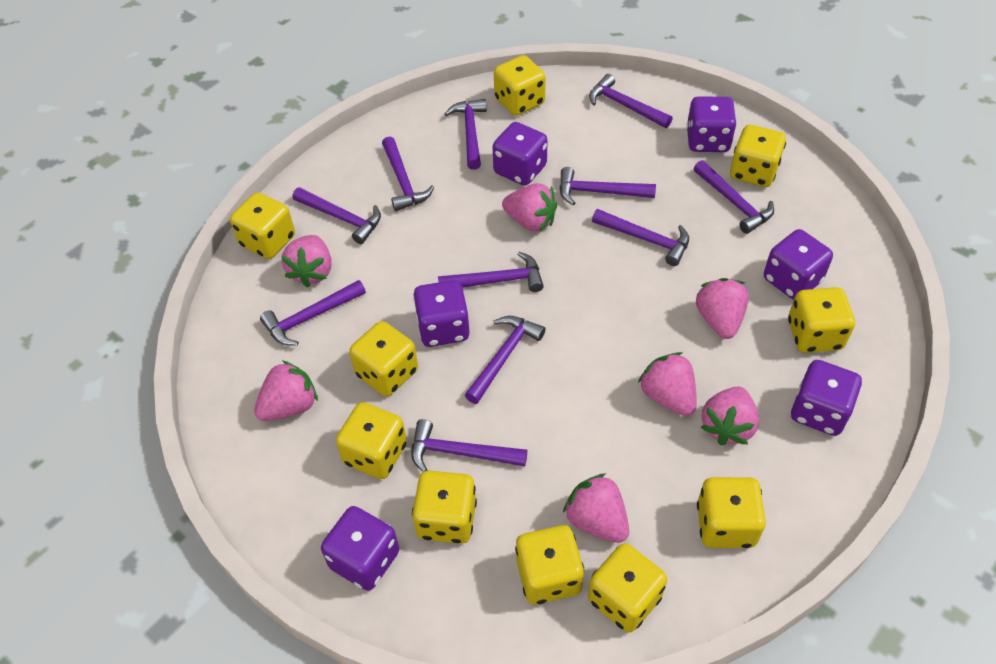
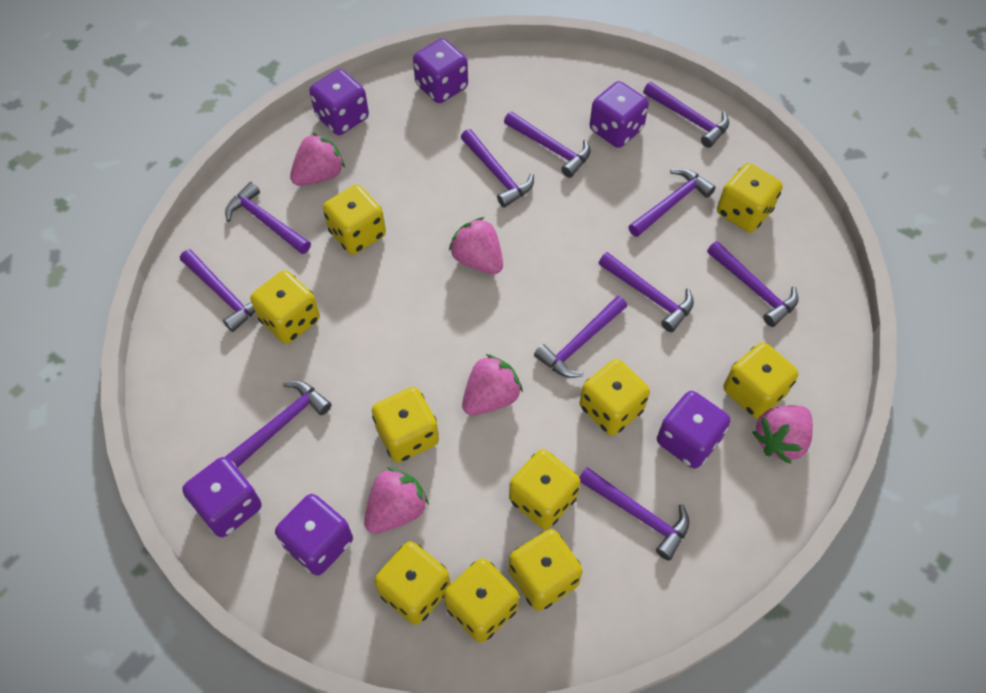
pink strawberry: 7 -> 5

